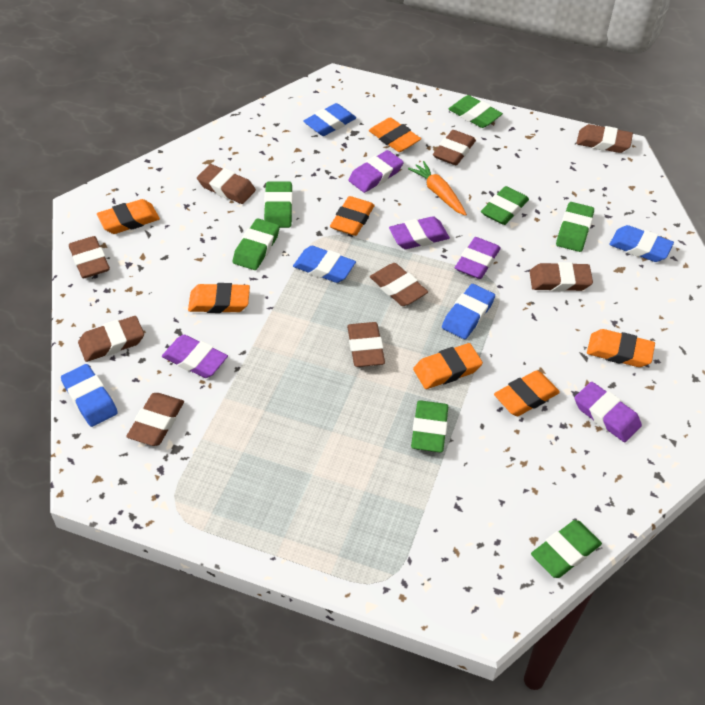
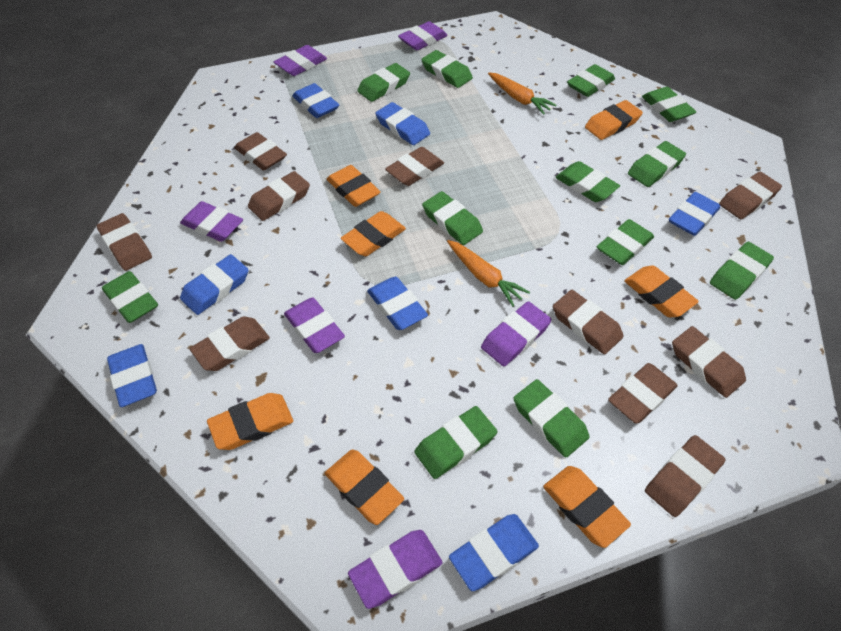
blue eraser: 5 -> 7
brown eraser: 9 -> 10
green eraser: 7 -> 12
orange carrot: 1 -> 2
purple eraser: 5 -> 6

